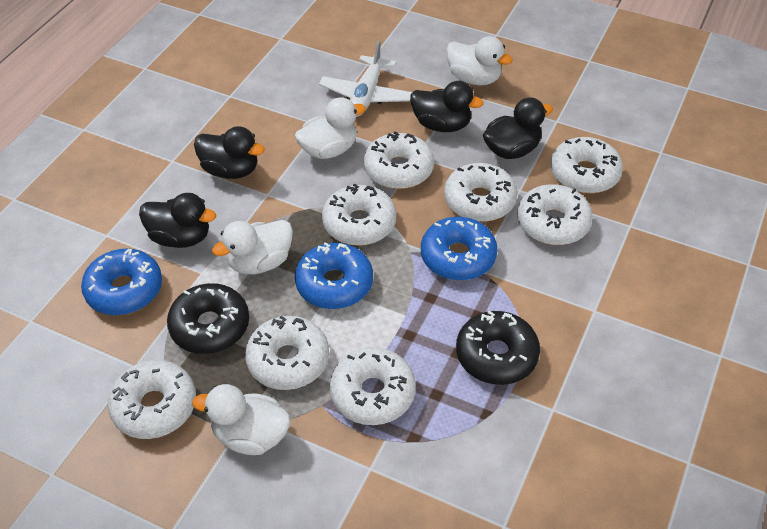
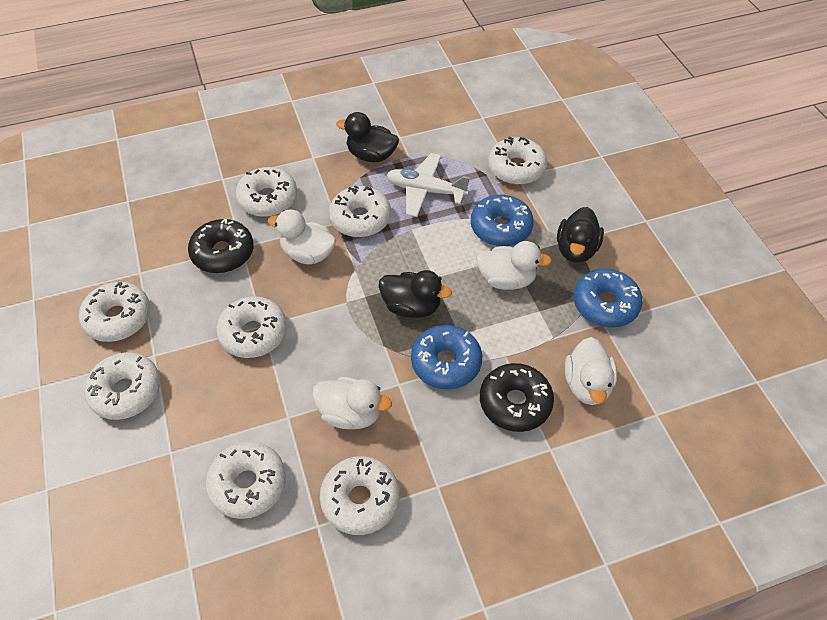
black duck: 4 -> 3

